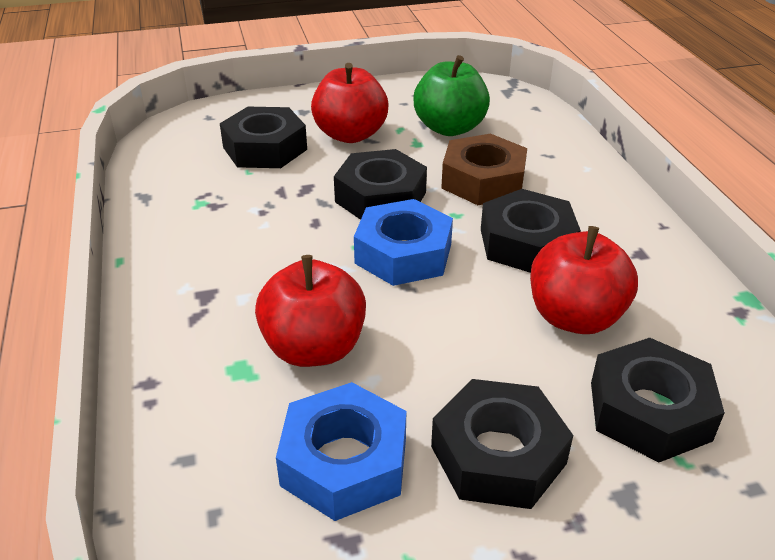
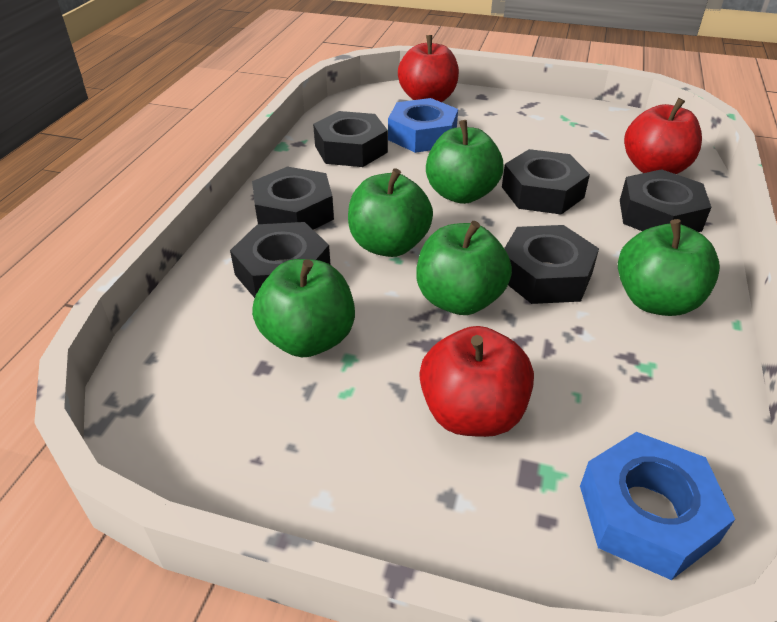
black nut: 5 -> 6
brown nut: 1 -> 0
green apple: 1 -> 5

